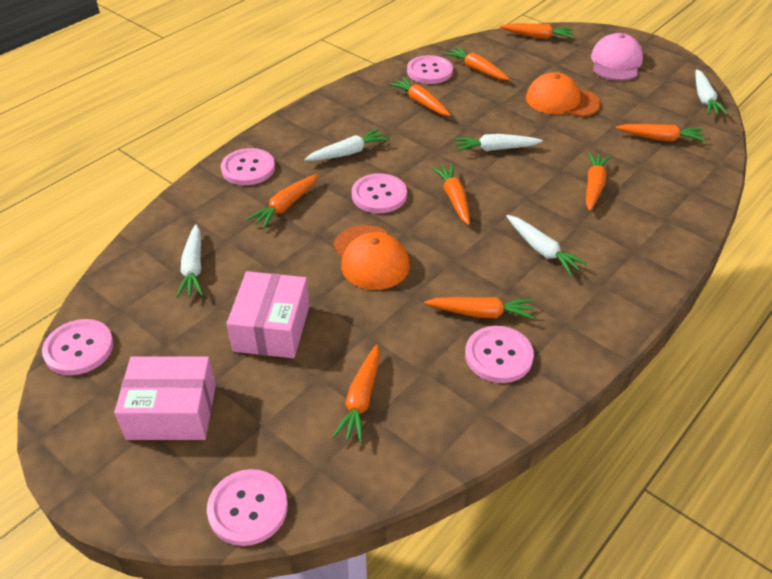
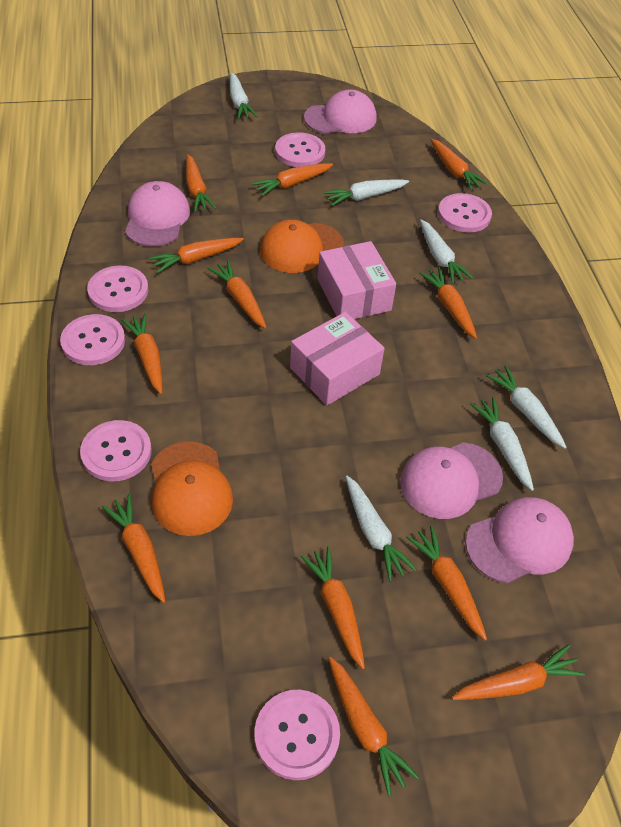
orange carrot: 9 -> 12
pink cap: 1 -> 4
white carrot: 5 -> 6

